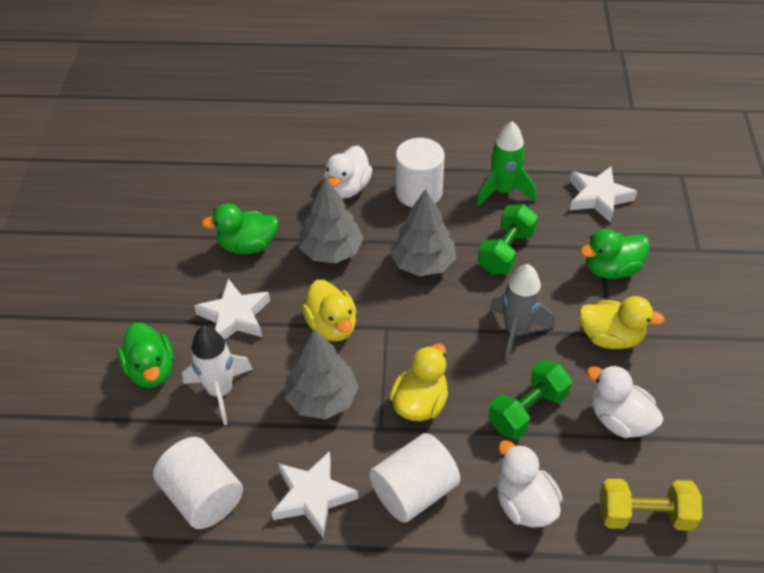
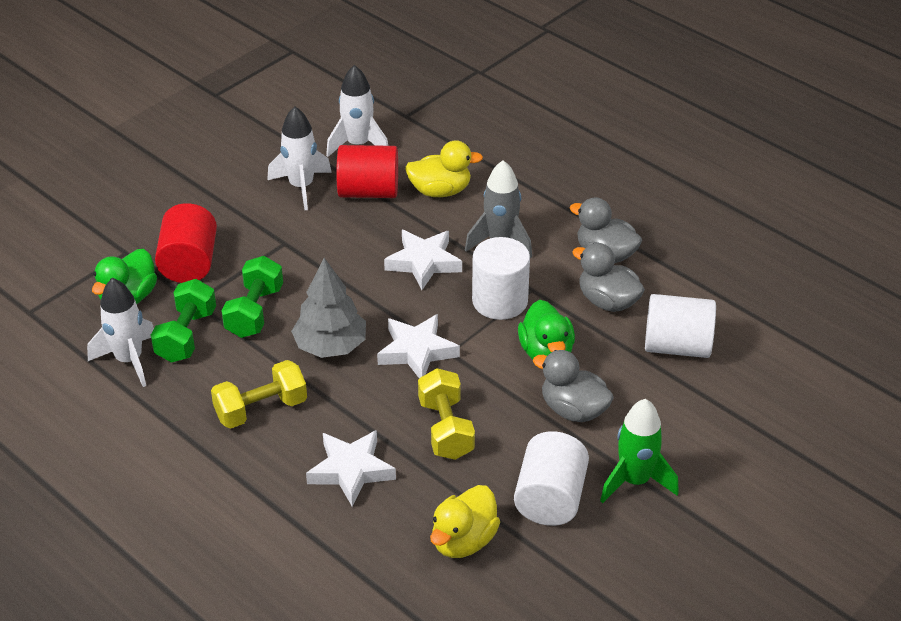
green duck: 3 -> 2
grey duck: 0 -> 3
grey tree: 3 -> 1
red cylinder: 0 -> 2
white duck: 3 -> 0
white rocket: 1 -> 3
yellow duck: 3 -> 2
yellow dumbbell: 1 -> 2

